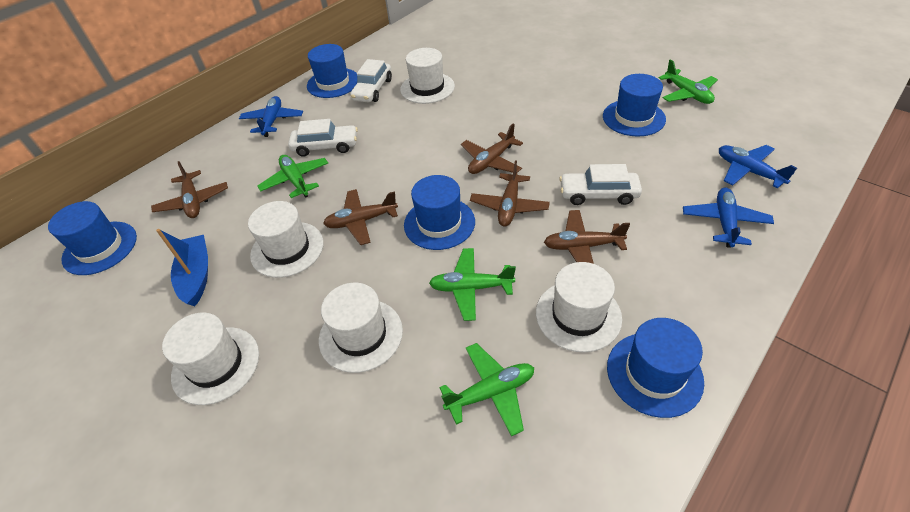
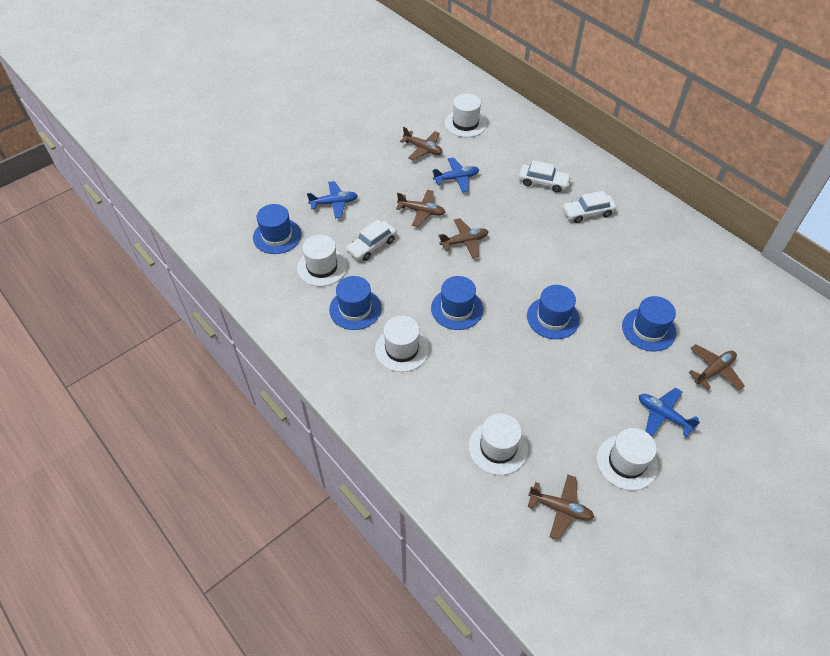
blue boat: 1 -> 0
green plane: 4 -> 0

